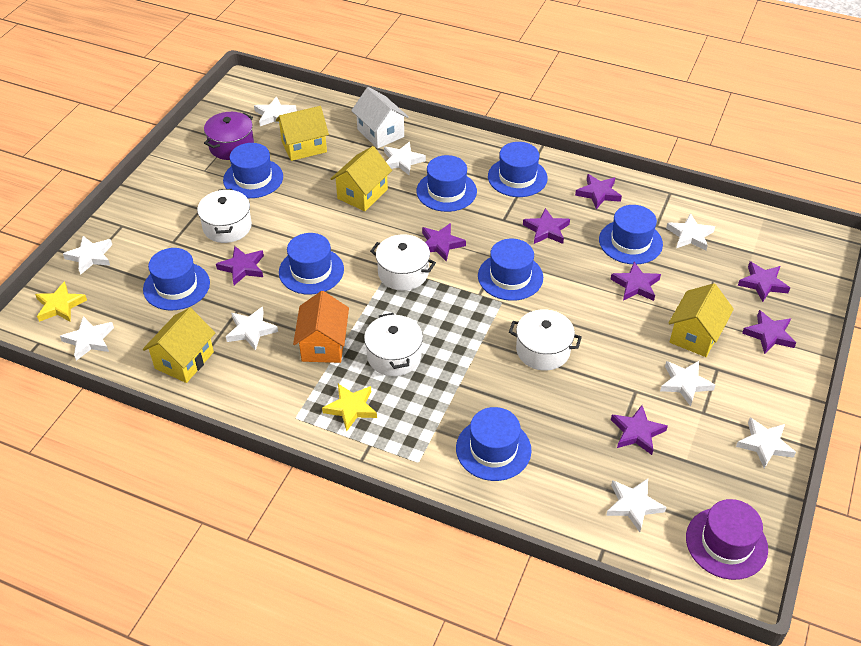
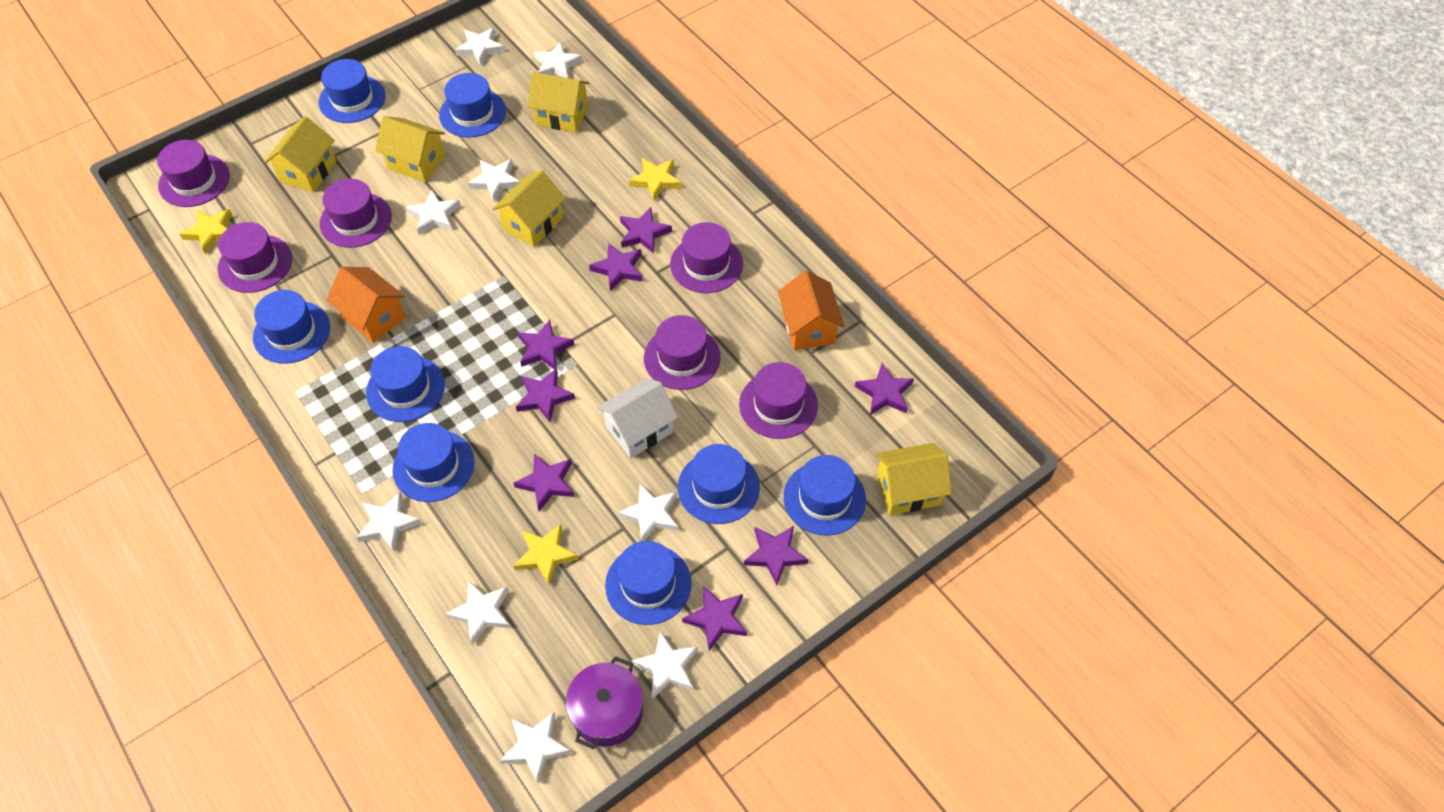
orange house: 1 -> 2
purple hat: 1 -> 6
white pot: 4 -> 0
yellow house: 4 -> 5
yellow star: 2 -> 3

